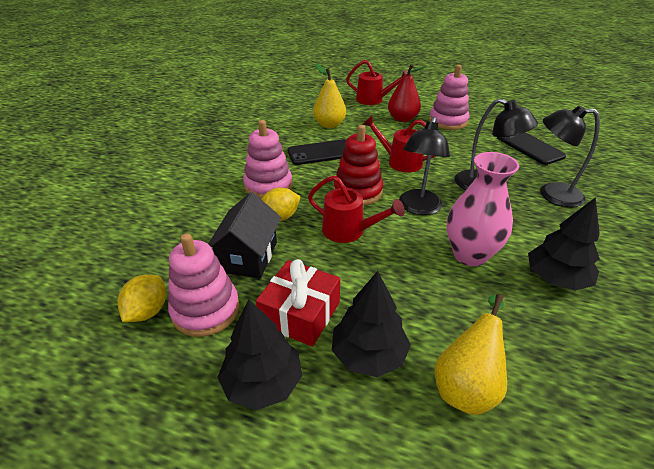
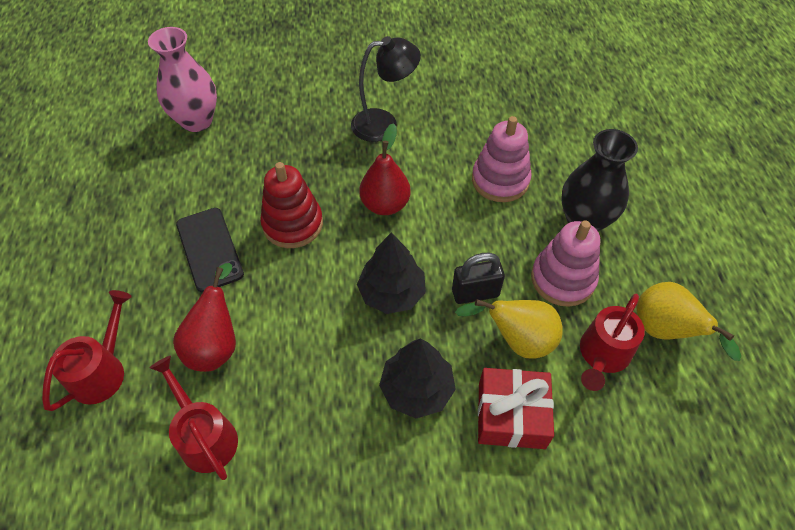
black house: 1 -> 0
black lamp: 3 -> 1
black padlock: 0 -> 1
black phone: 2 -> 1
black tree: 3 -> 2
black vase: 0 -> 1
pink stacking toy: 3 -> 2
red pear: 1 -> 2
yellow lemon: 2 -> 0

